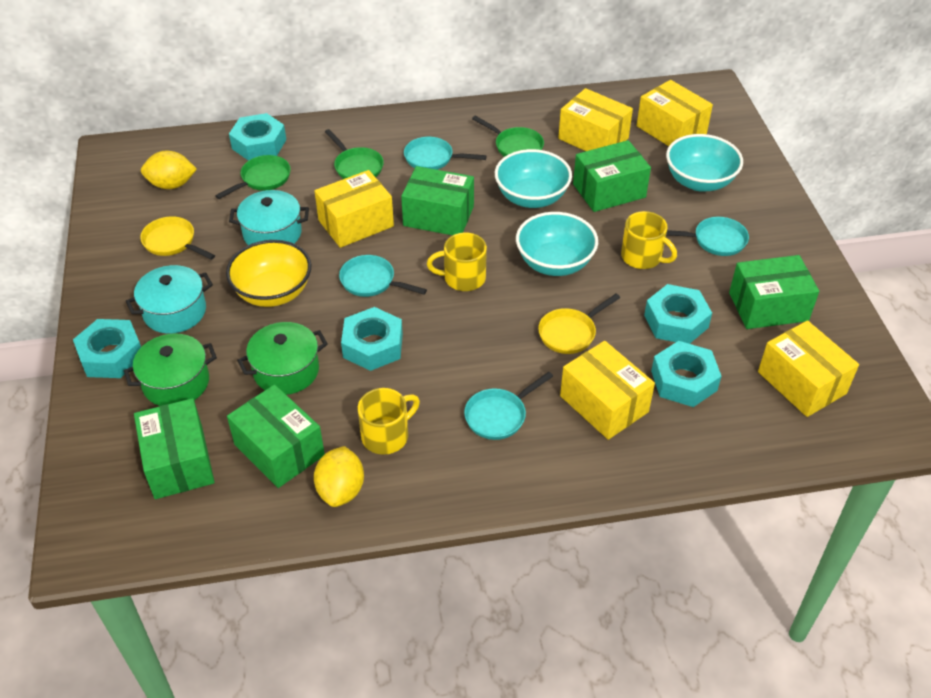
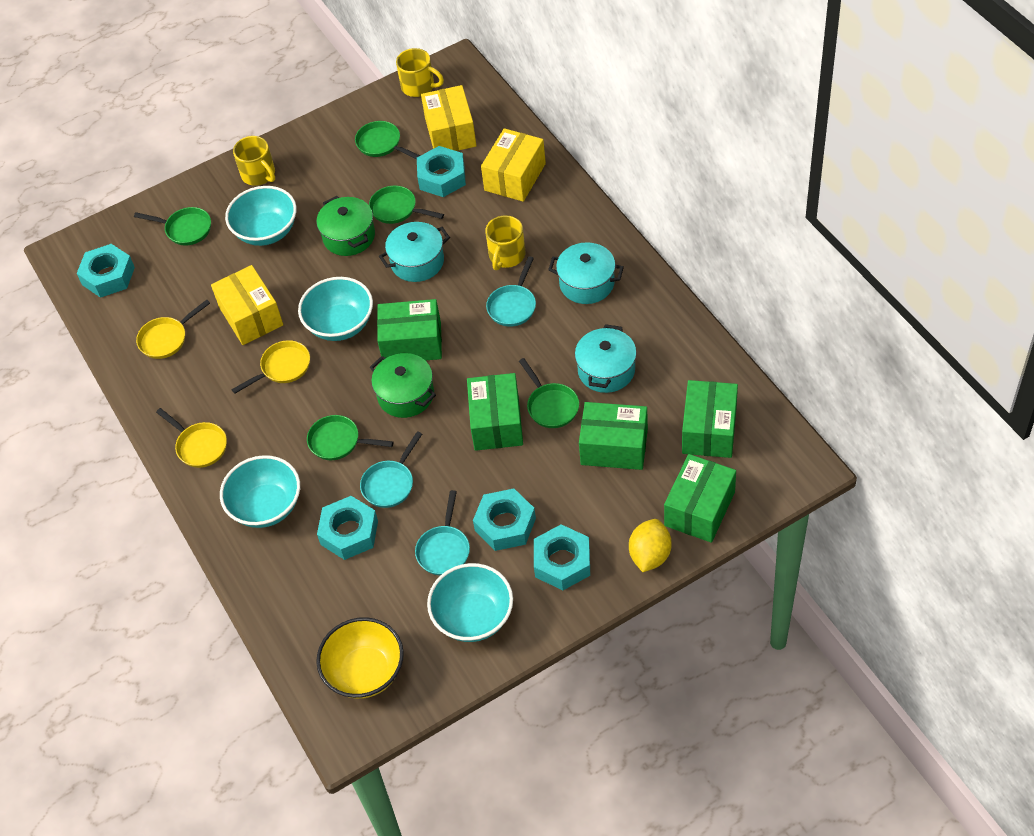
green pan: 3 -> 5
turquoise bowl: 3 -> 4
turquoise pan: 4 -> 3
turquoise pot: 2 -> 3
yellow box: 5 -> 3
yellow lemon: 2 -> 1
yellow pan: 2 -> 3

